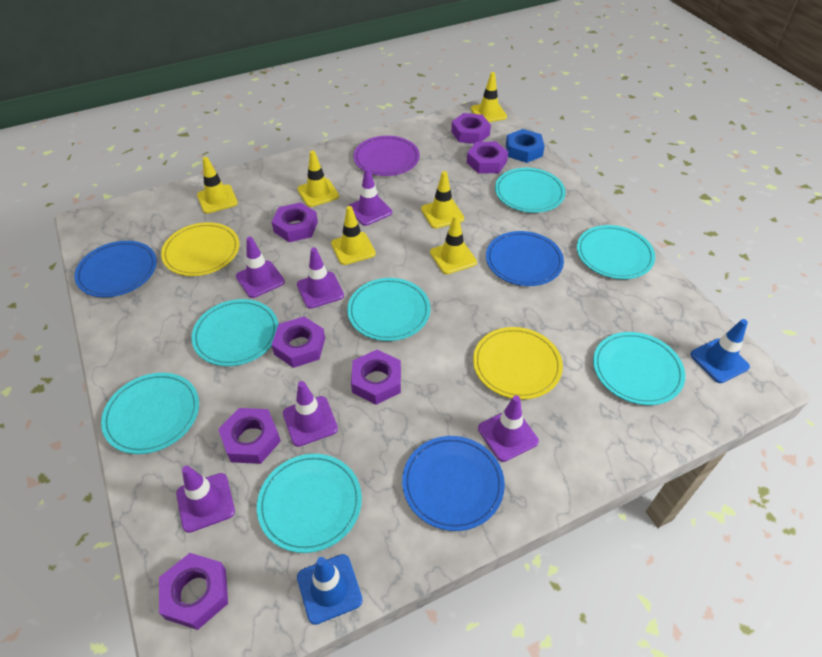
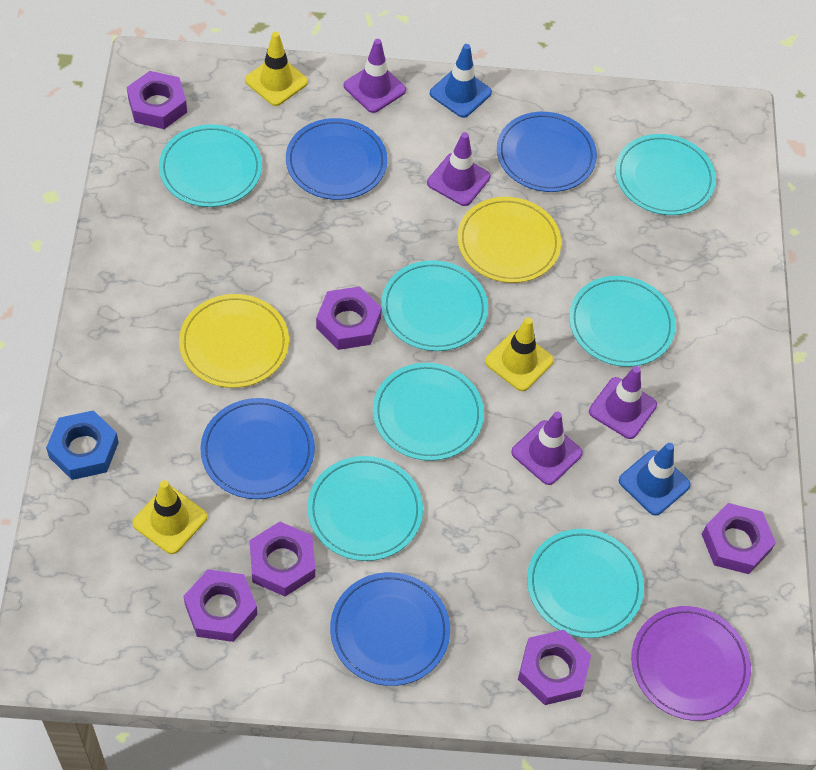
blue plate: 3 -> 4
purple nut: 7 -> 6
purple traffic cone: 6 -> 4
yellow traffic cone: 6 -> 3

